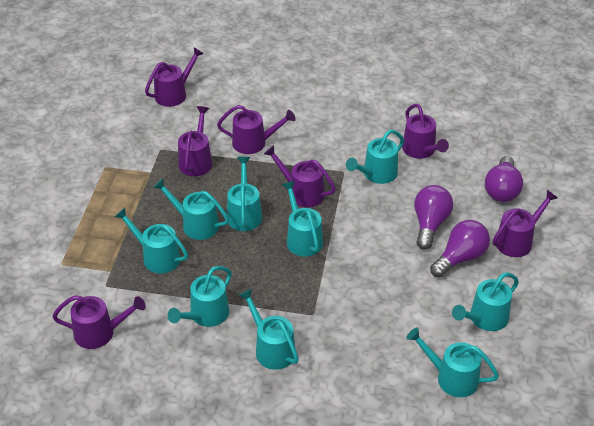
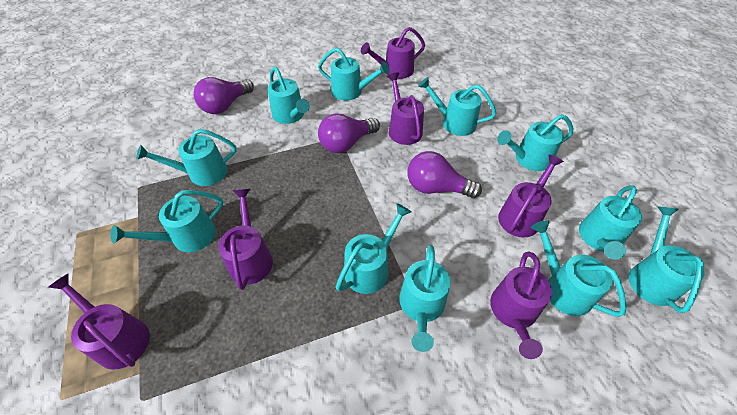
purple watering can: 7 -> 6
turquoise watering can: 9 -> 11

